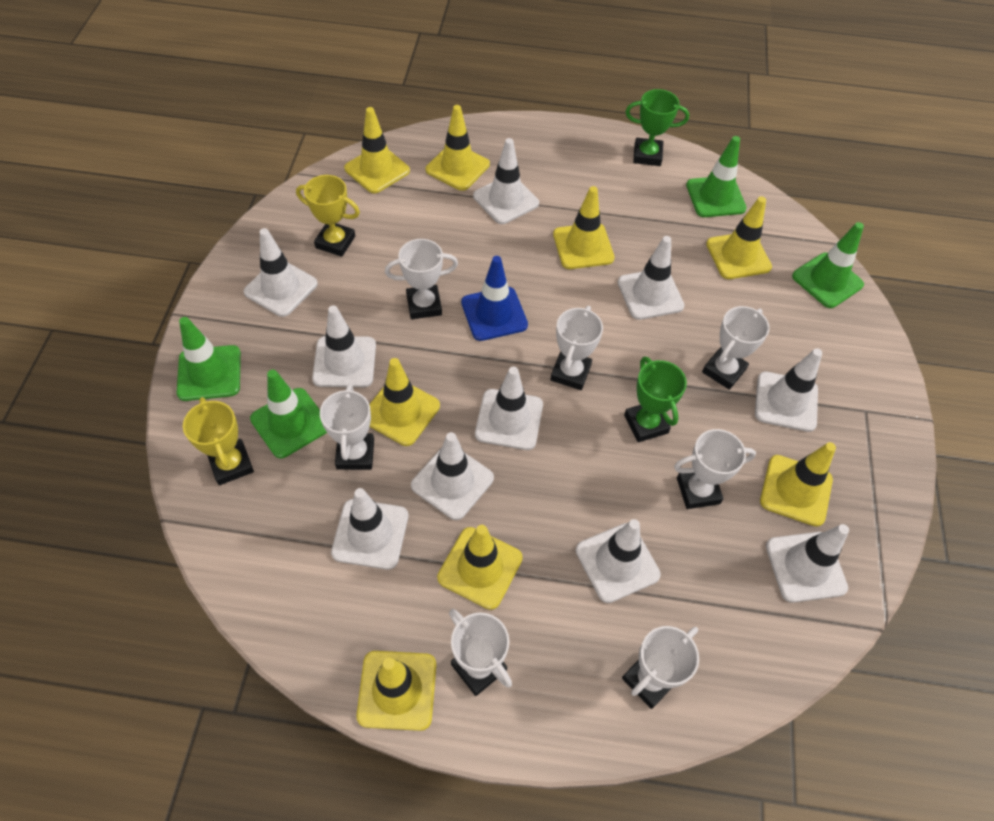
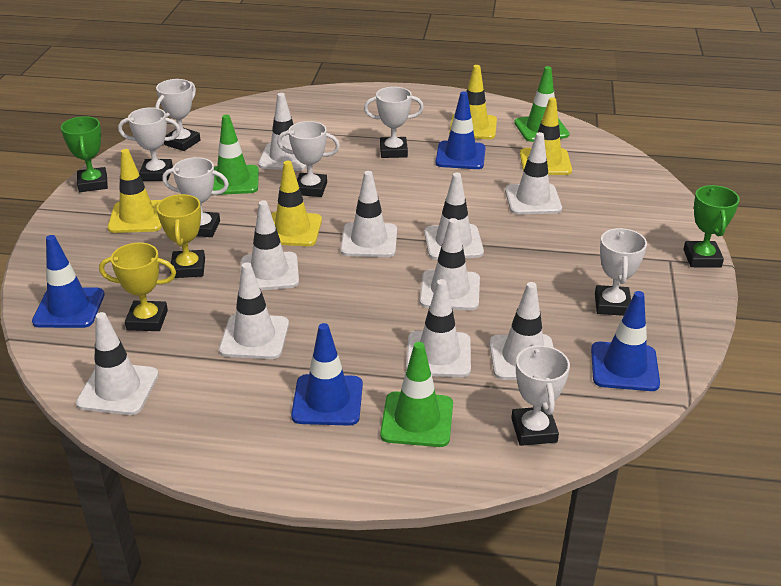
blue traffic cone: 1 -> 4
green traffic cone: 4 -> 3
yellow traffic cone: 8 -> 4

